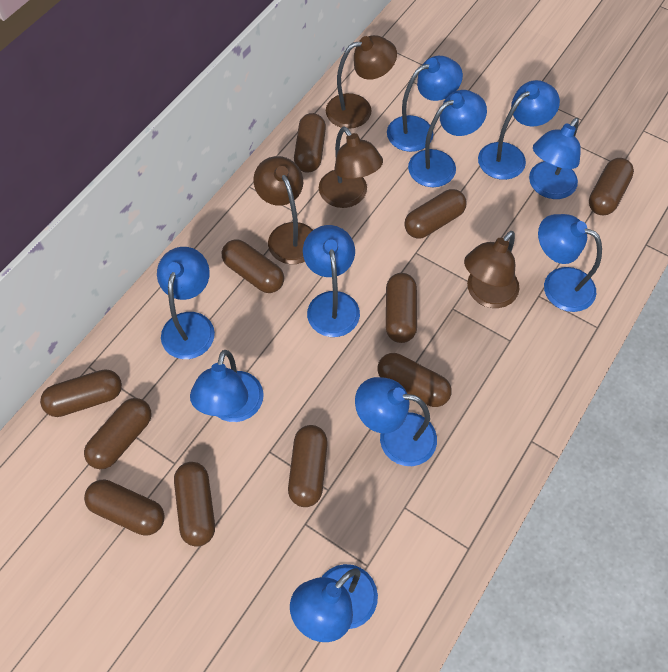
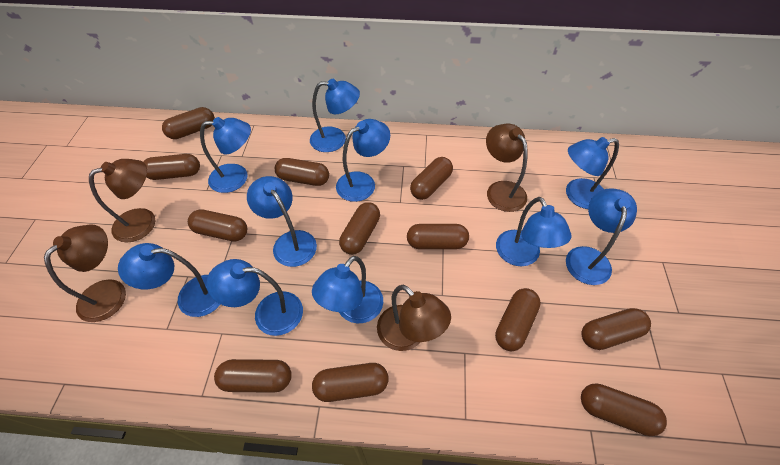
brown capsule: 11 -> 12

